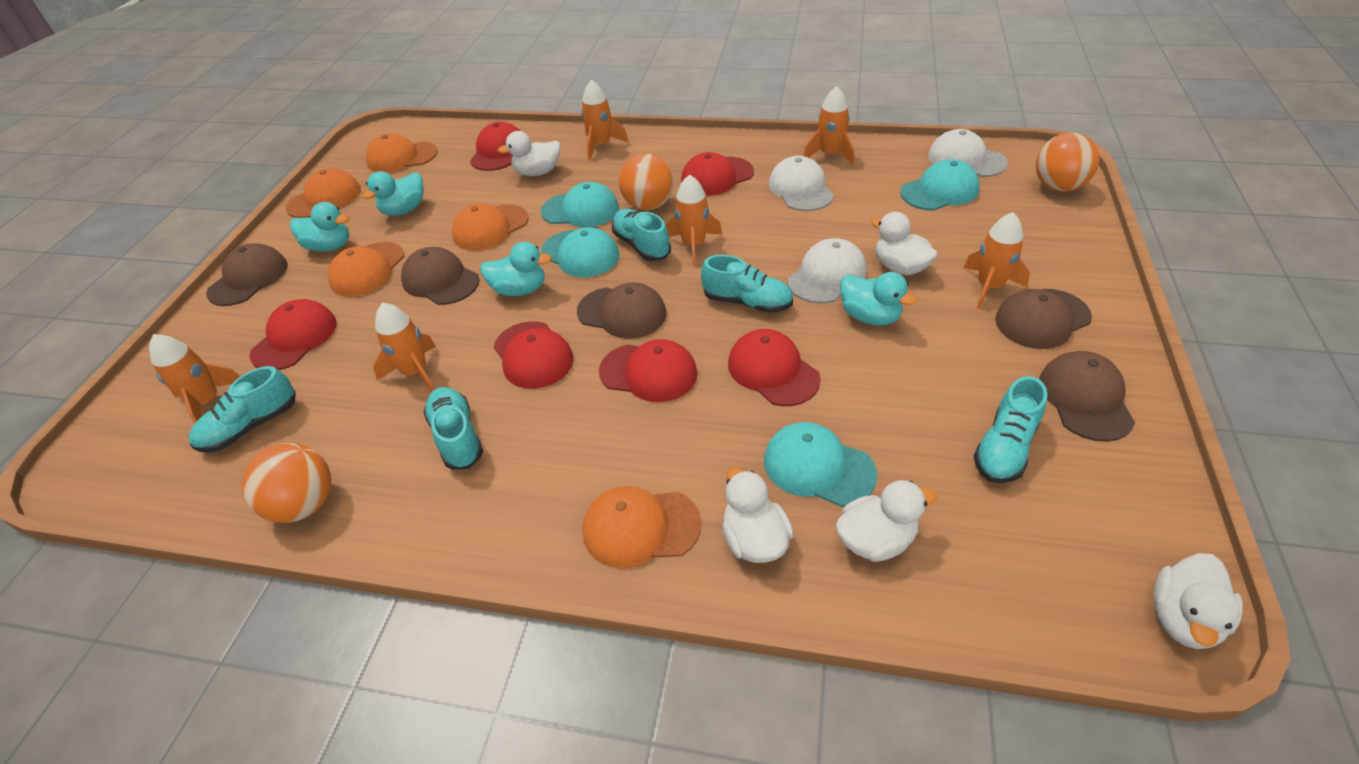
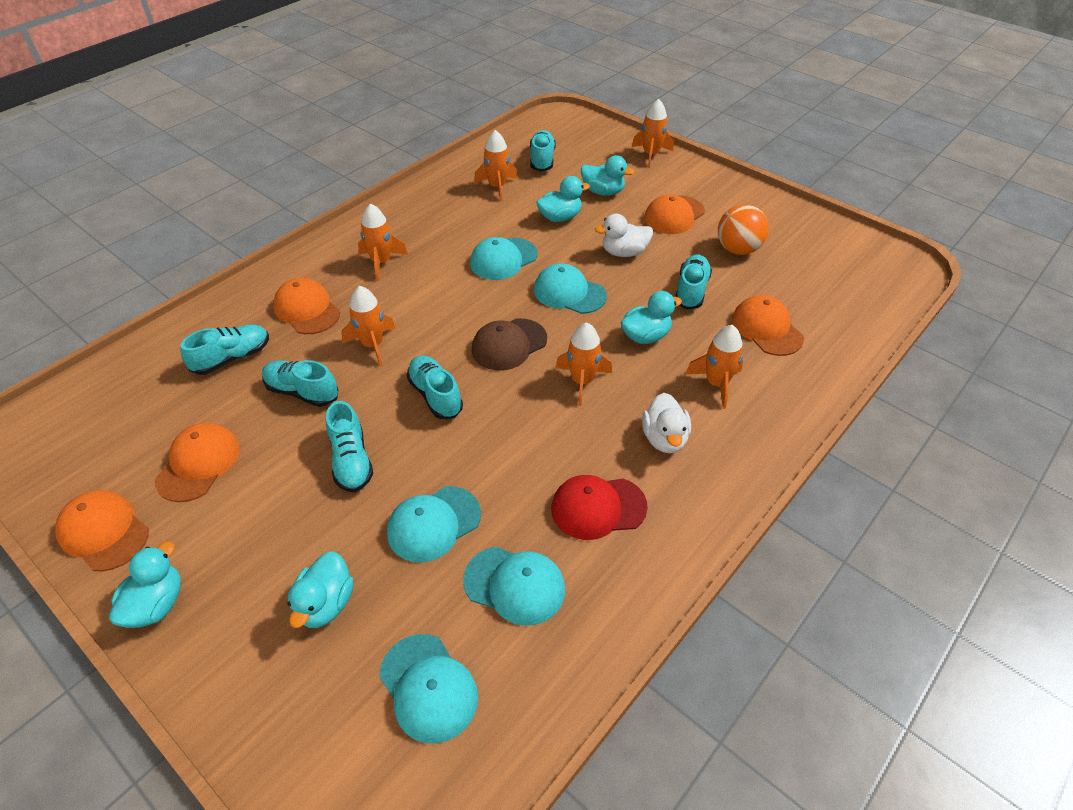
brown cap: 5 -> 1
orange ball: 3 -> 1
red cap: 6 -> 1
turquoise cap: 4 -> 5
turquoise duck: 4 -> 5
turquoise shoe: 5 -> 6
white cap: 3 -> 0
white duck: 5 -> 2

